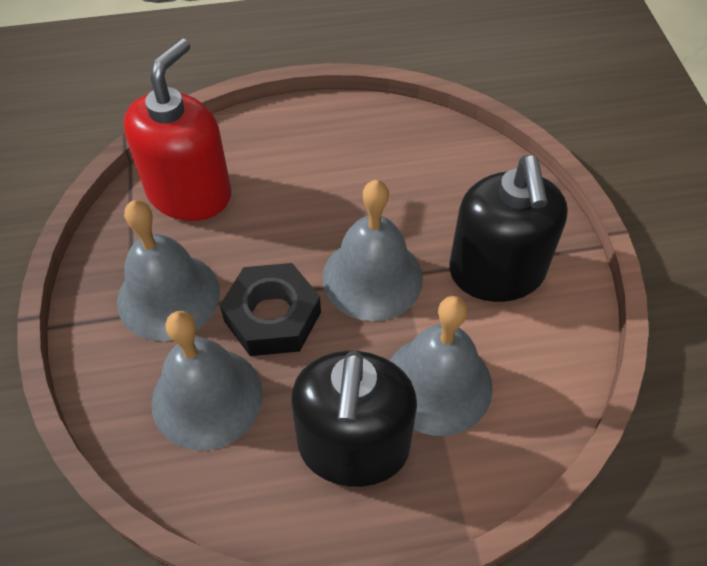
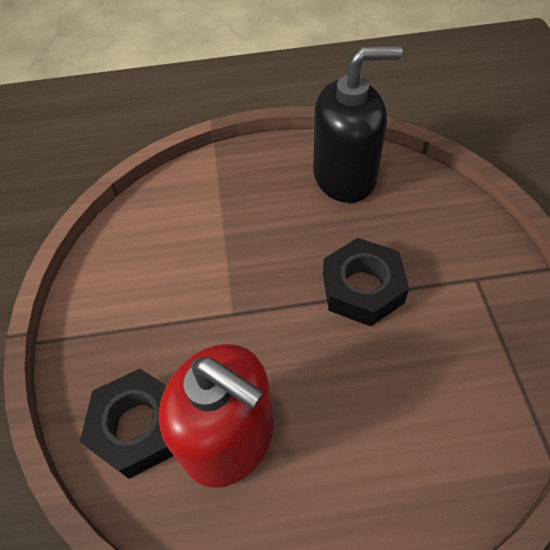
black nut: 1 -> 2
black soap dispenser: 2 -> 1
grey bell: 4 -> 0

